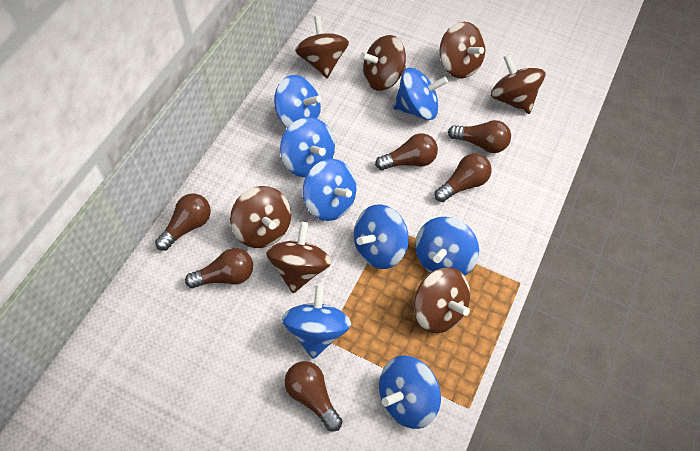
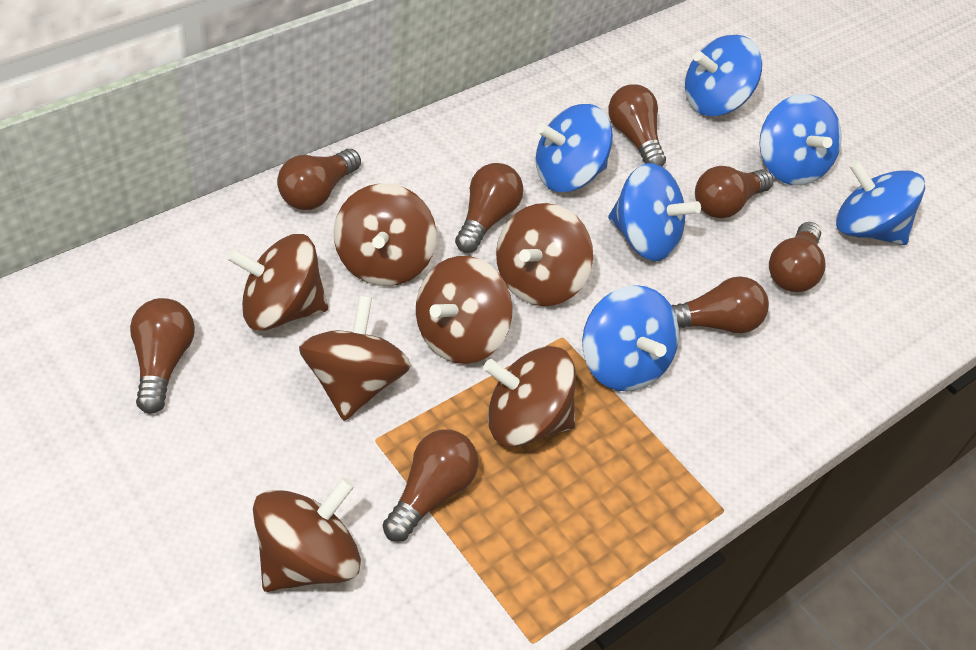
blue spinning top: 8 -> 6
brown light bulb: 6 -> 8

